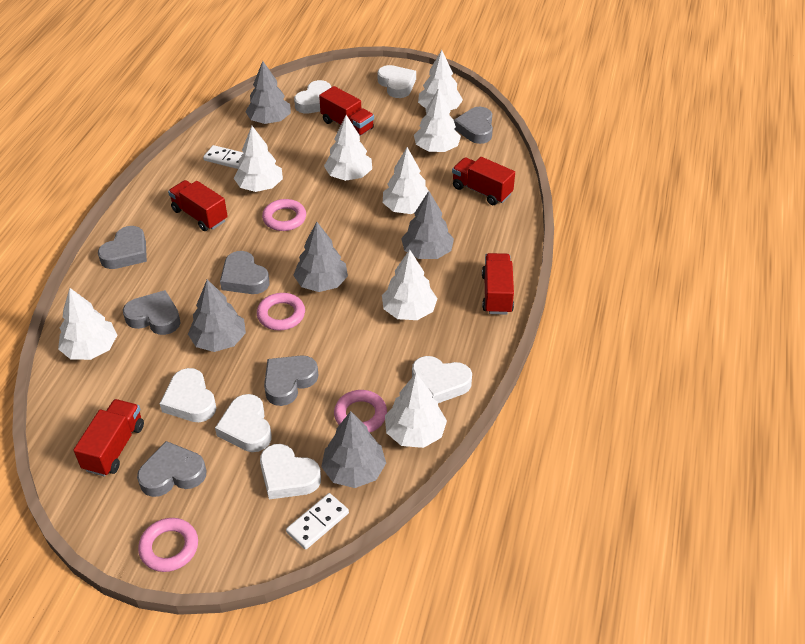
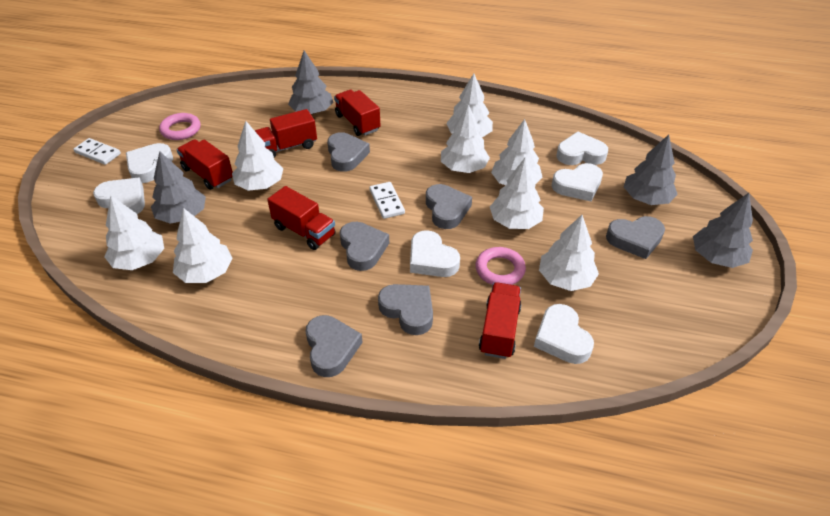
grey tree: 5 -> 4
pink ring: 4 -> 2

